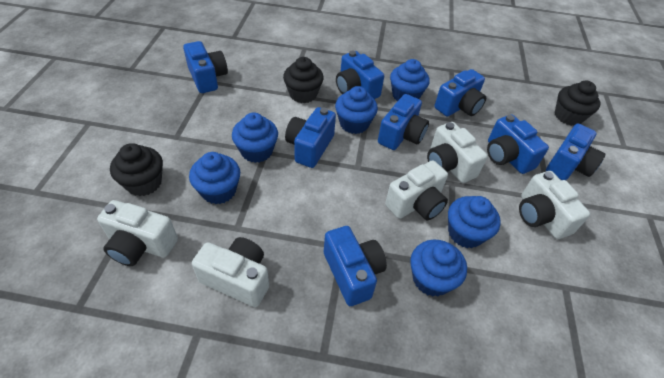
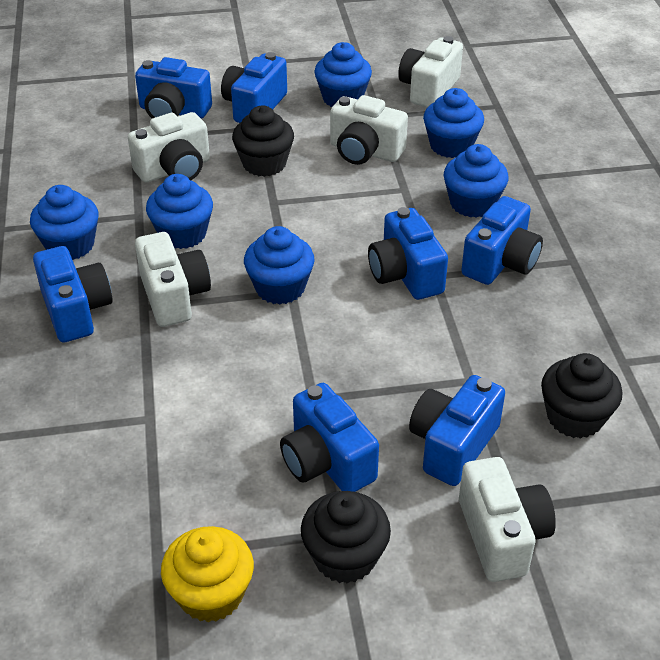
blue camera: 8 -> 7
yellow cupcake: 0 -> 1

